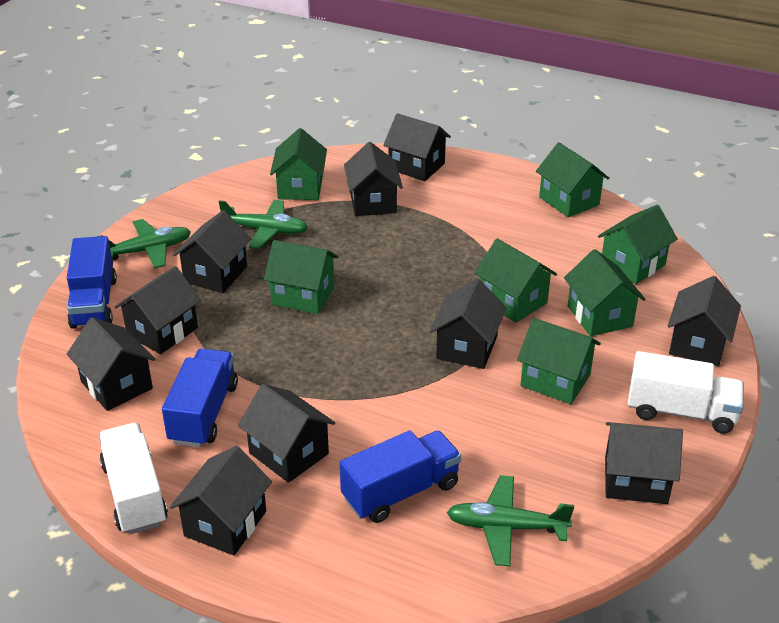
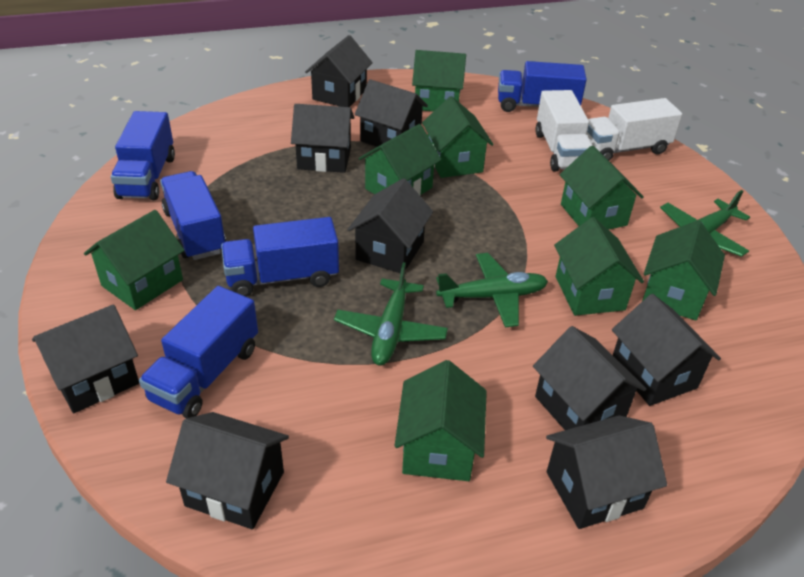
black house: 10 -> 9
blue truck: 3 -> 5
green house: 7 -> 8

